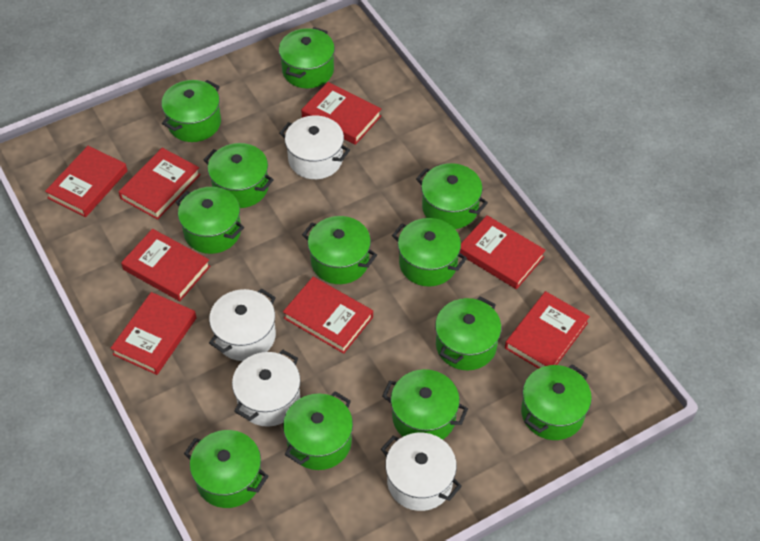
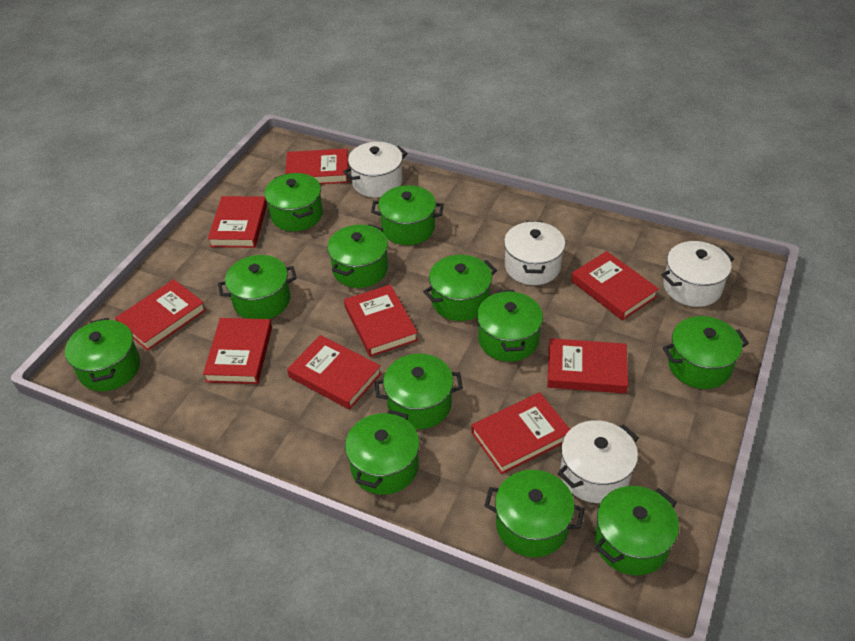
red book: 8 -> 9

